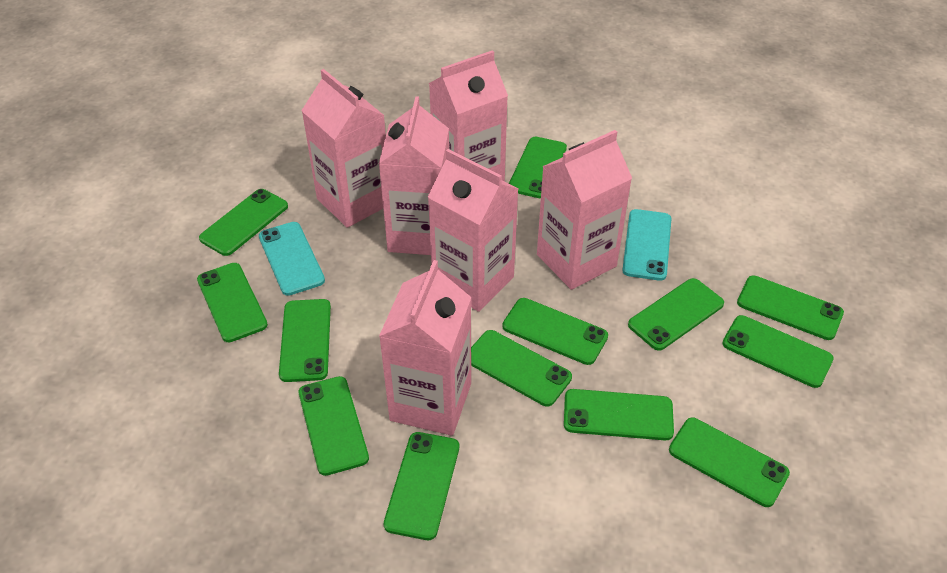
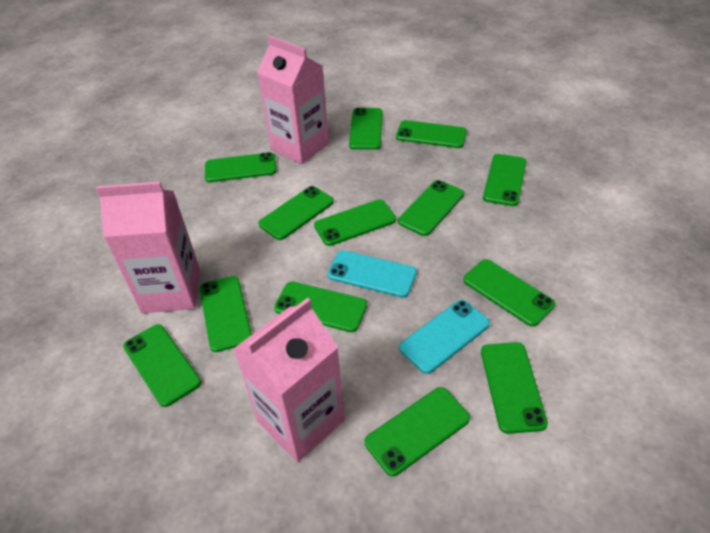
pink carton: 6 -> 3

